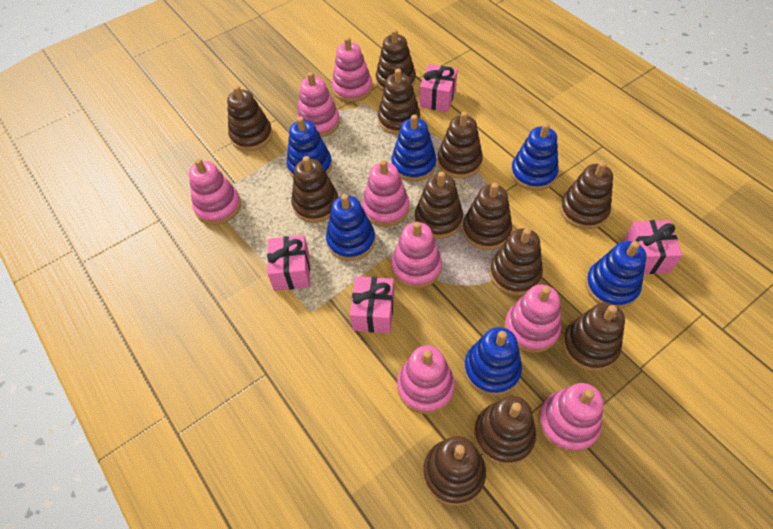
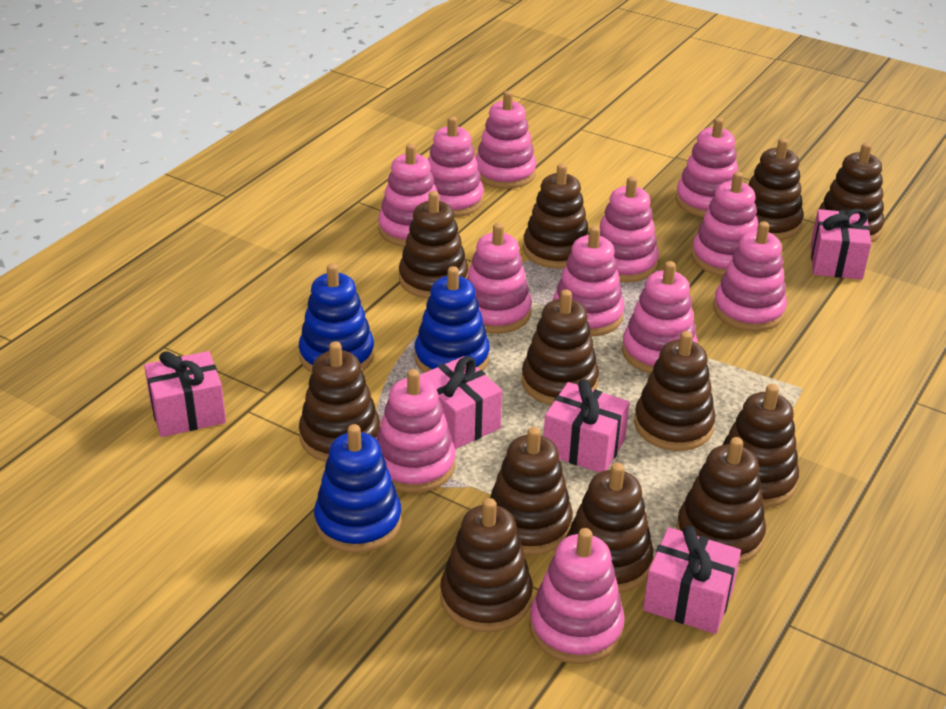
blue stacking toy: 6 -> 3
pink gift: 4 -> 5
pink stacking toy: 8 -> 12

